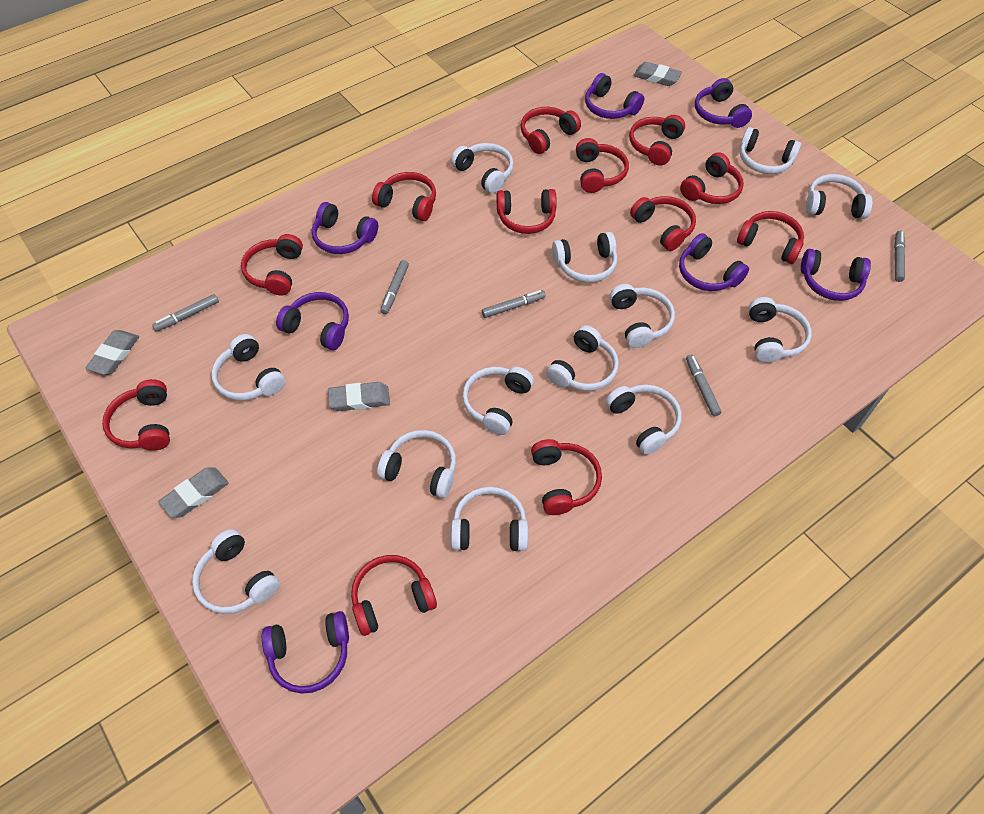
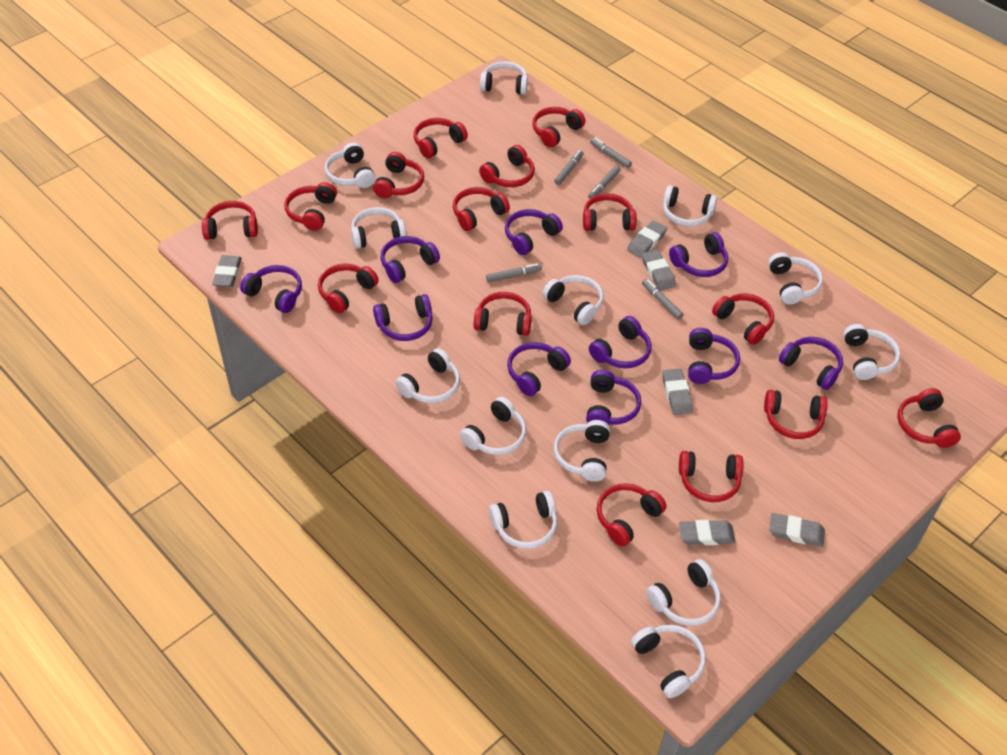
grey eraser: 4 -> 6
purple headphones: 7 -> 10
red headphones: 12 -> 15

